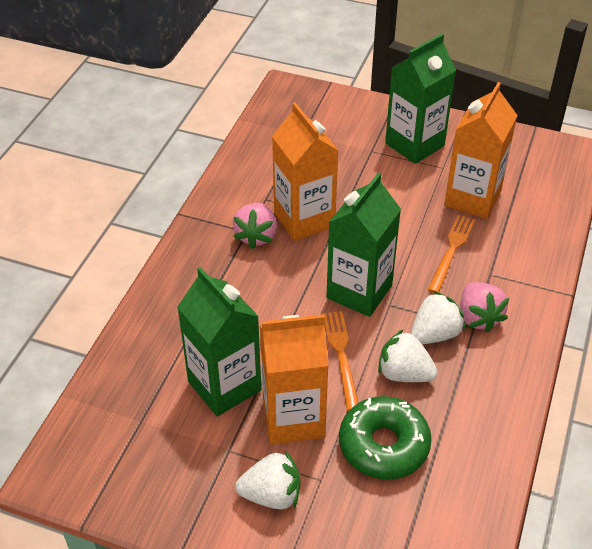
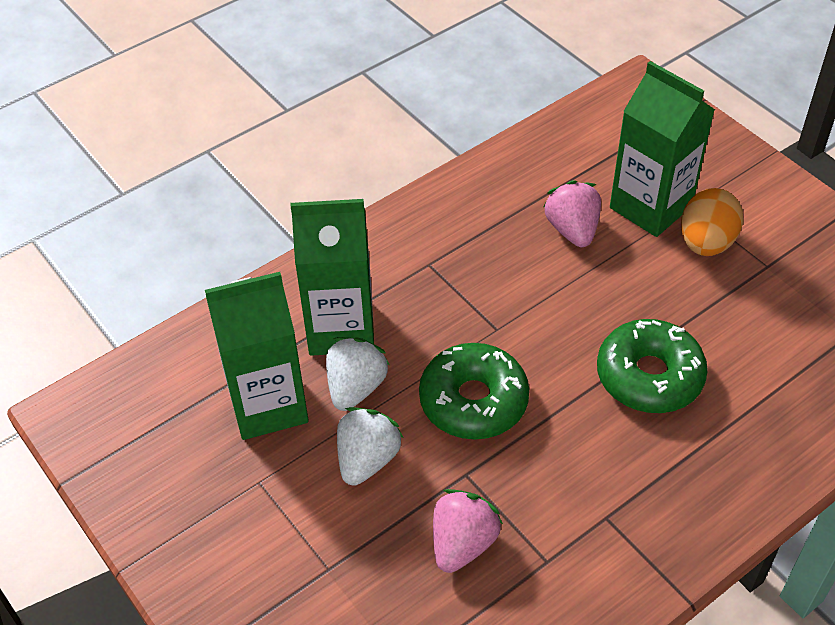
green donut: 1 -> 2
orange carton: 3 -> 0
orange egg: 0 -> 1
orange fork: 2 -> 0
white strawberry: 3 -> 2

